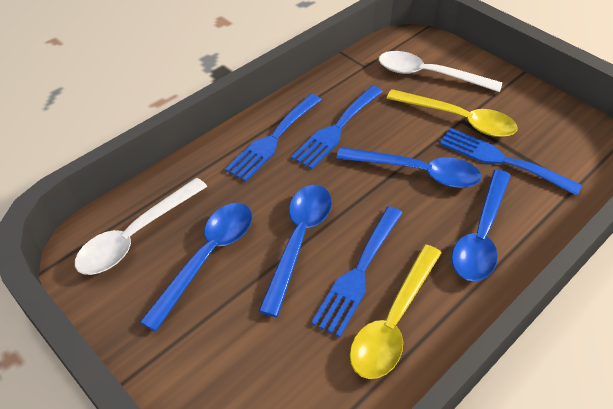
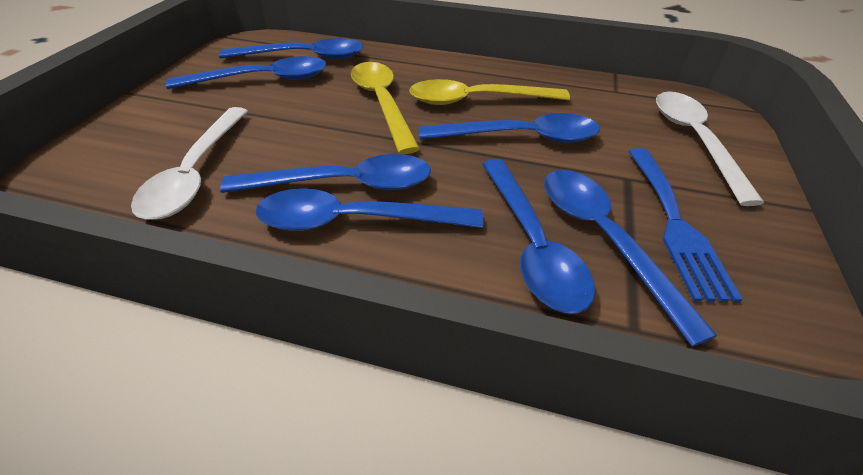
blue fork: 4 -> 1
blue spoon: 4 -> 7

